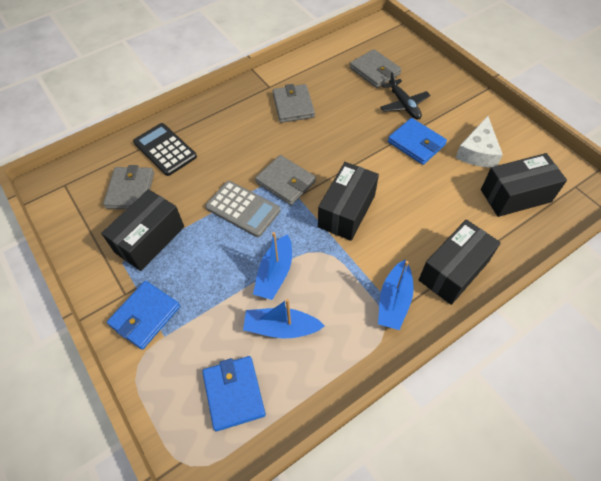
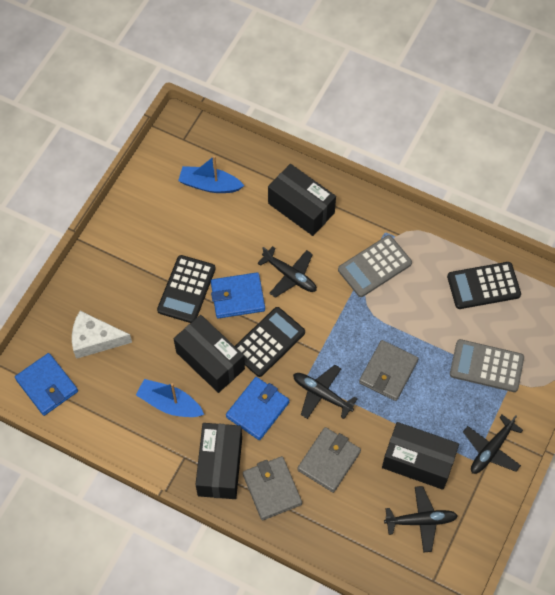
black calculator: 1 -> 3
black plane: 1 -> 4
blue boat: 3 -> 2
grey calculator: 1 -> 2
grey wallet: 4 -> 3

